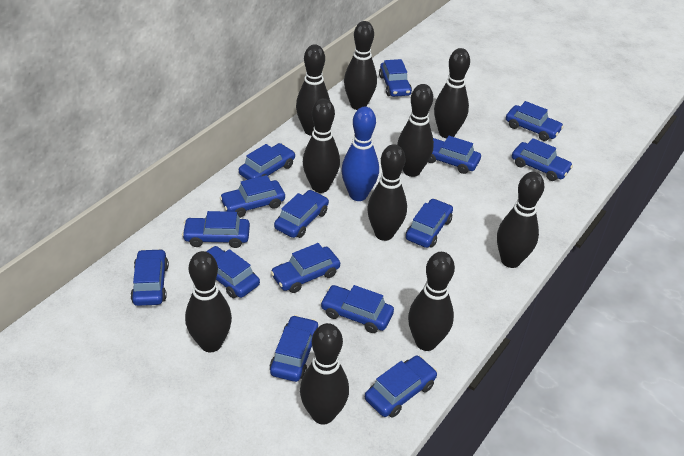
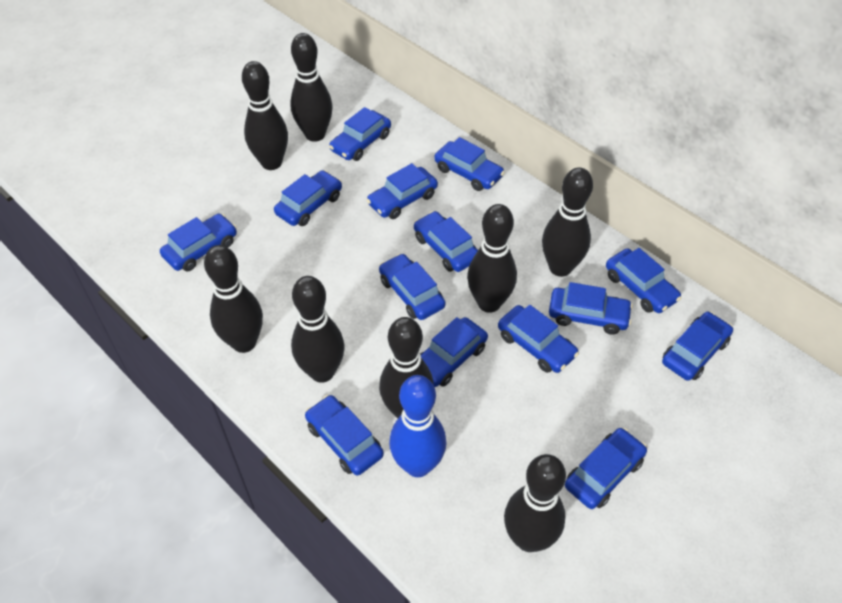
black bowling pin: 10 -> 8
blue car: 15 -> 14

